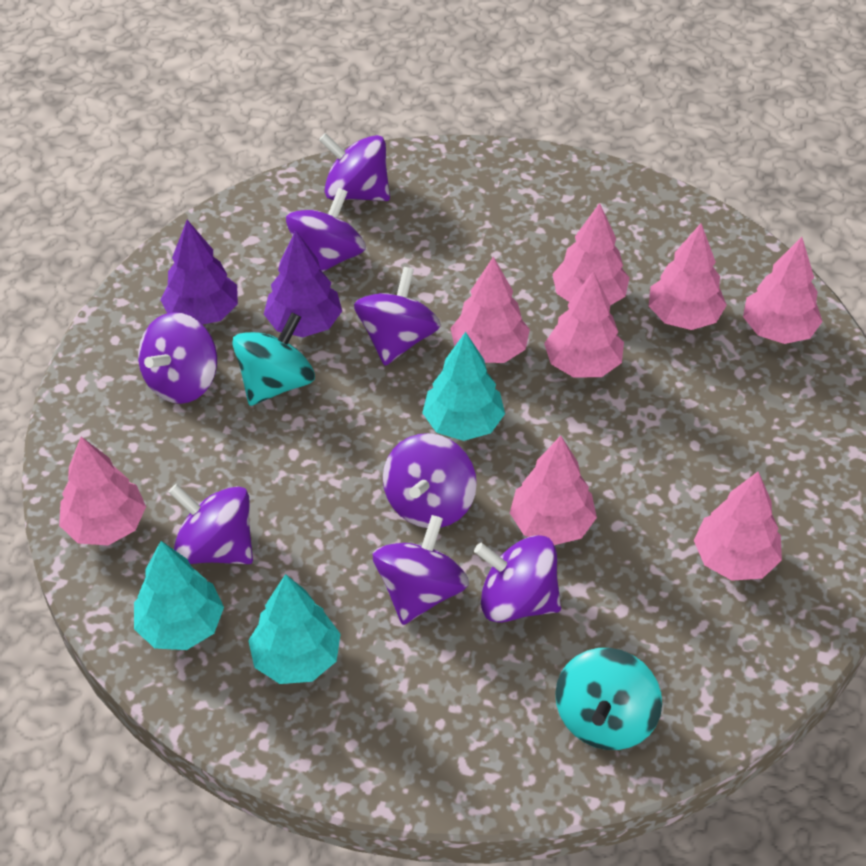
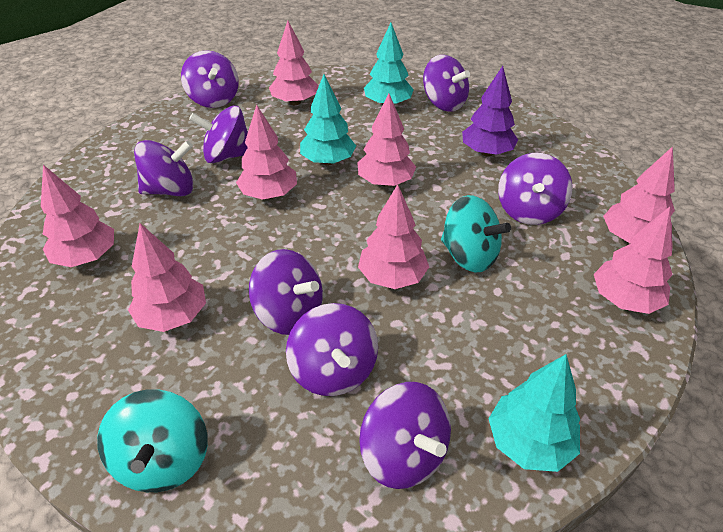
purple tree: 2 -> 1

